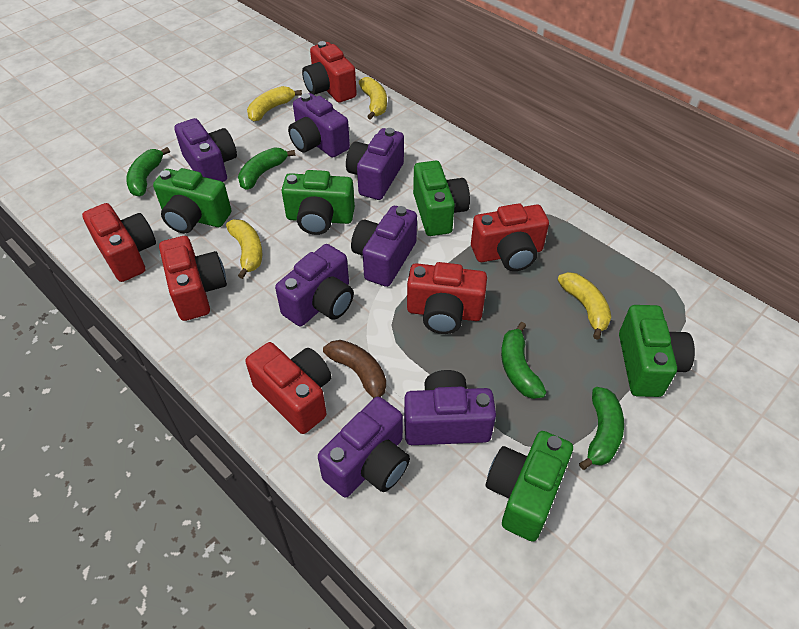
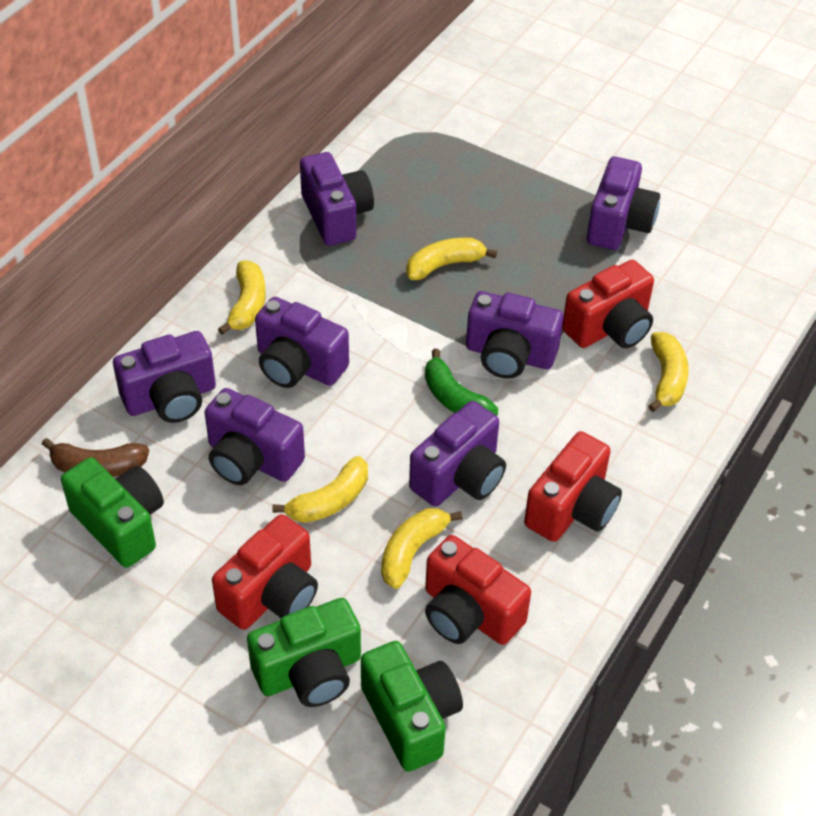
green banana: 4 -> 1
green camera: 5 -> 3
red camera: 6 -> 4
yellow banana: 4 -> 5

